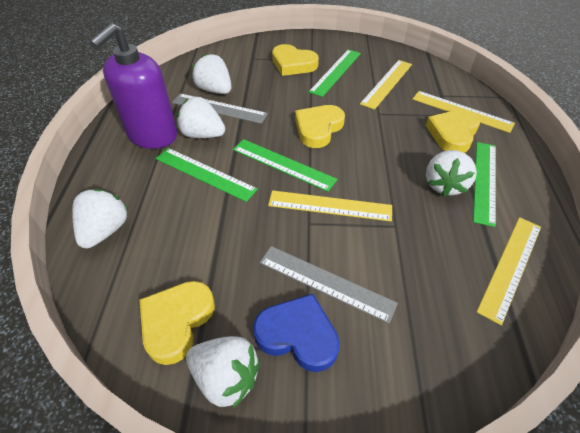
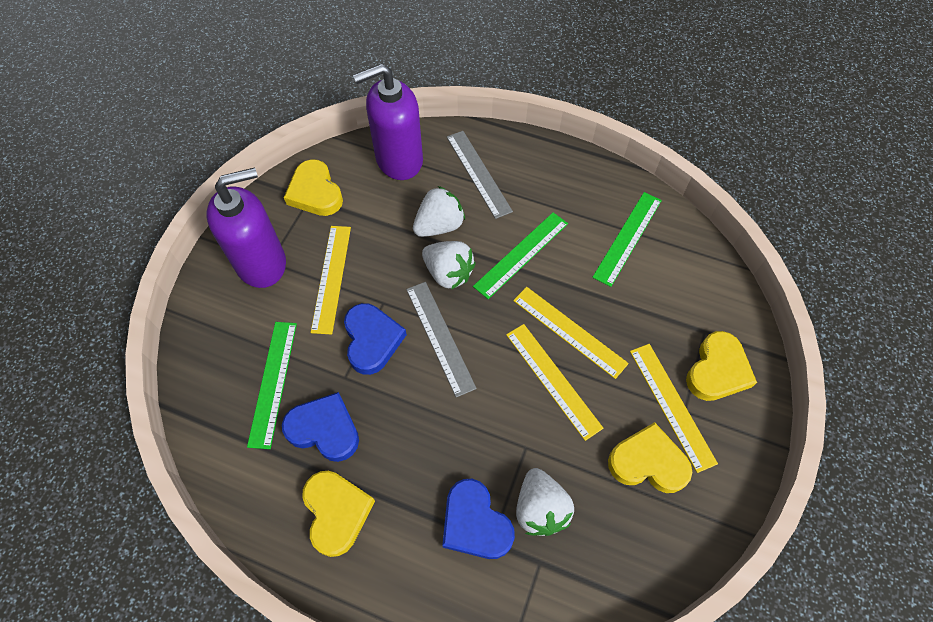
blue heart: 1 -> 3
green ruler: 4 -> 3
purple soap dispenser: 1 -> 2
white strawberry: 5 -> 3

